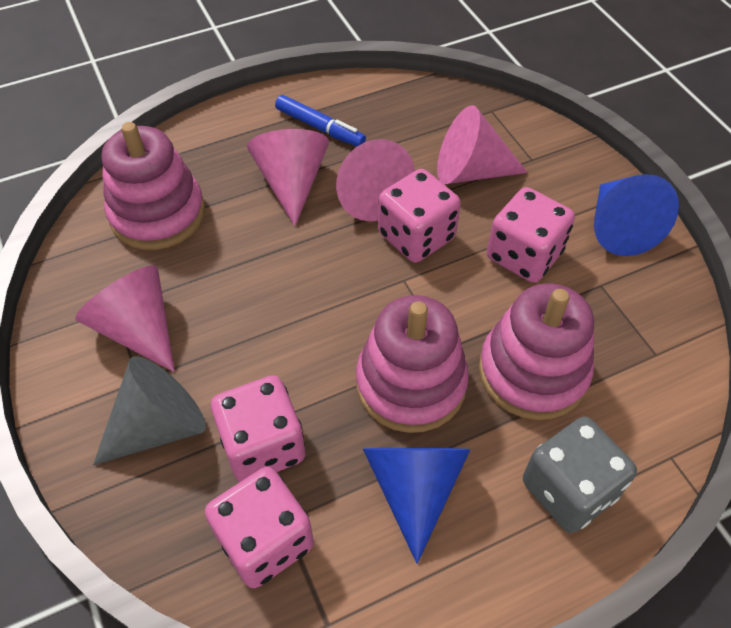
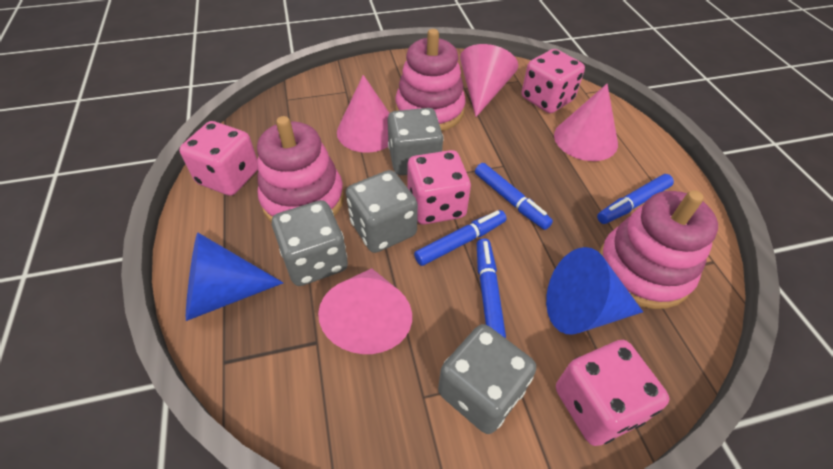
blue marker: 1 -> 4
grey cone: 1 -> 0
grey dice: 1 -> 4

